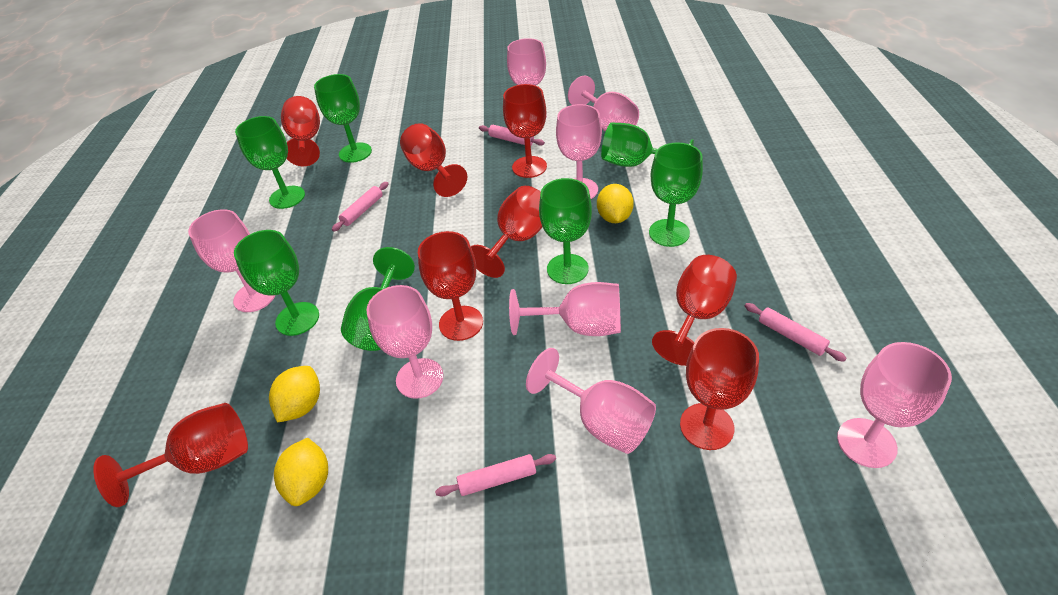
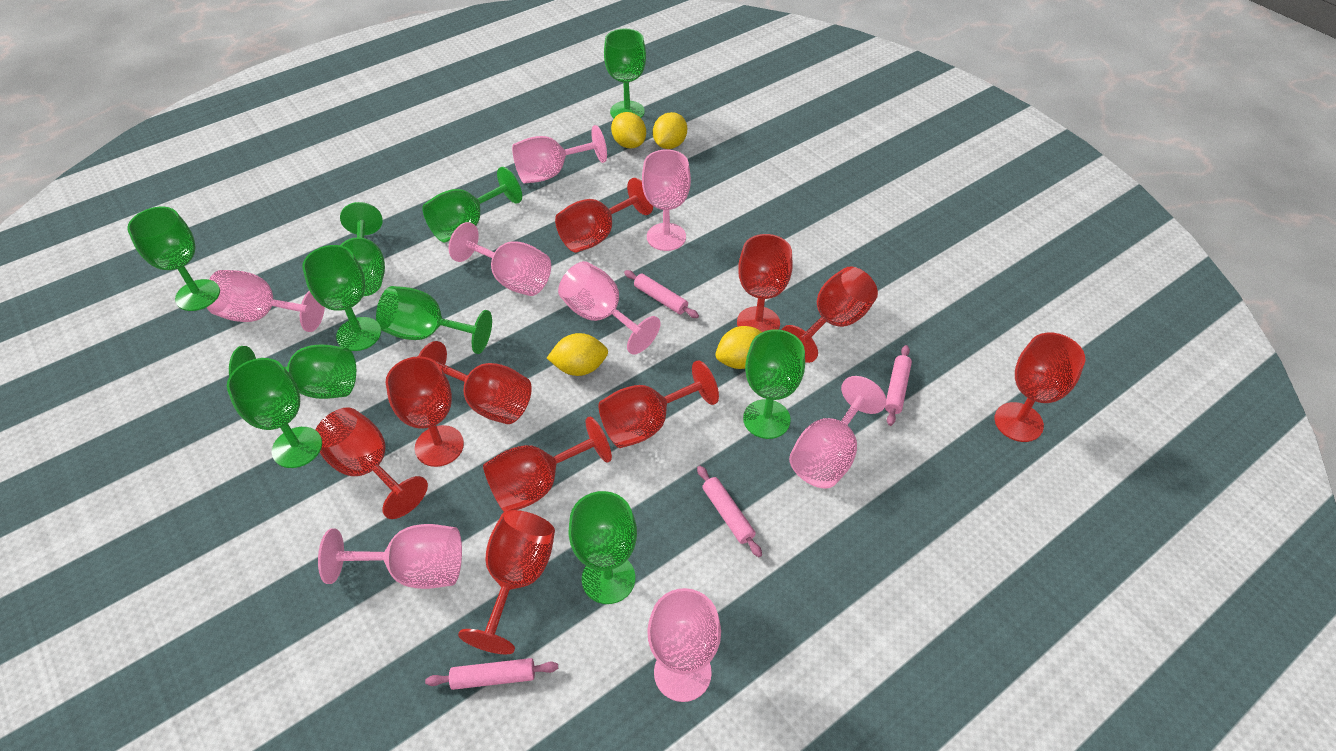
green goblet: 7 -> 10
red goblet: 8 -> 10
yellow lemon: 3 -> 4

